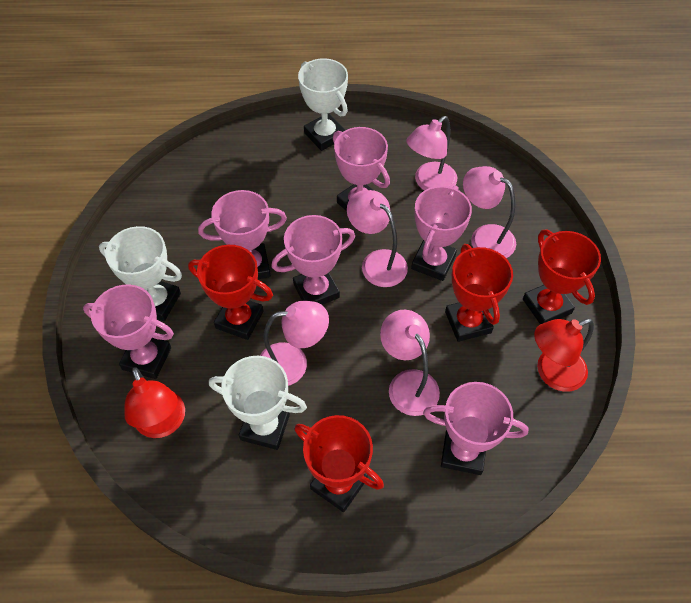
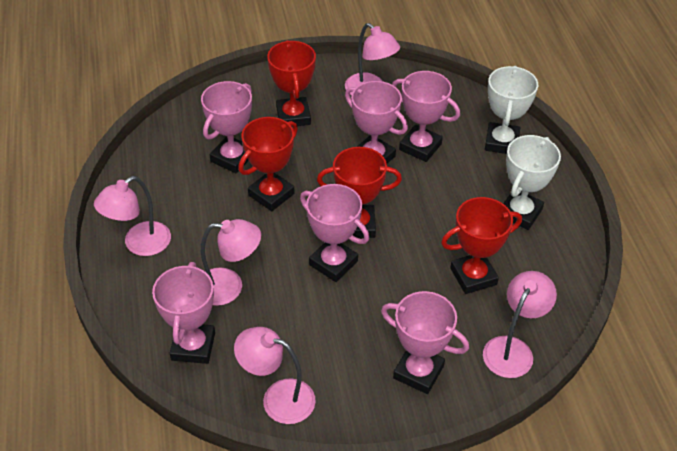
red lamp: 2 -> 0
white trophy: 3 -> 2

